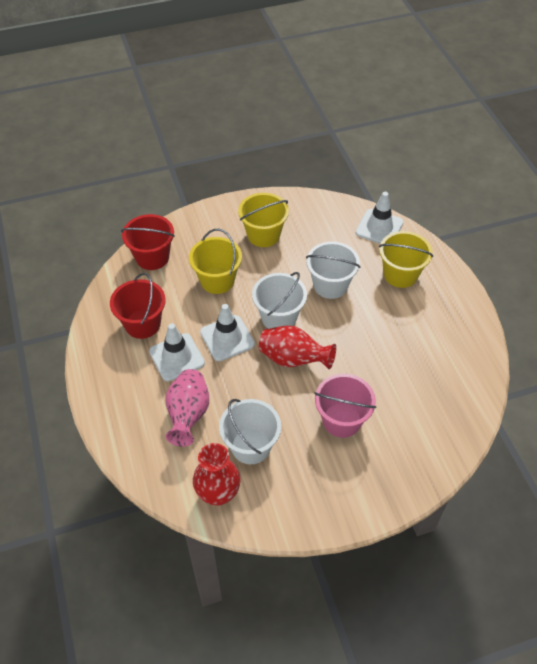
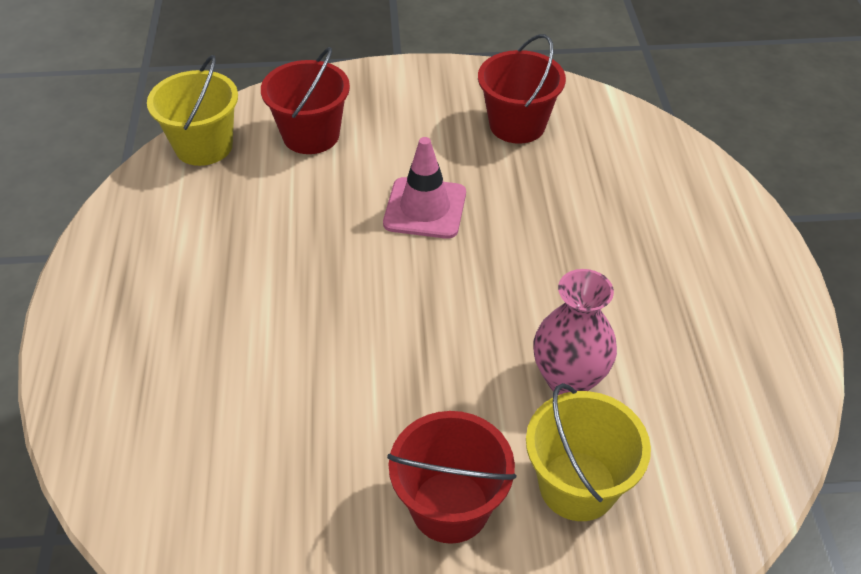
pink bucket: 1 -> 0
pink traffic cone: 0 -> 1
red bucket: 2 -> 3
red vase: 2 -> 0
white bucket: 3 -> 0
white traffic cone: 3 -> 0
yellow bucket: 3 -> 2

